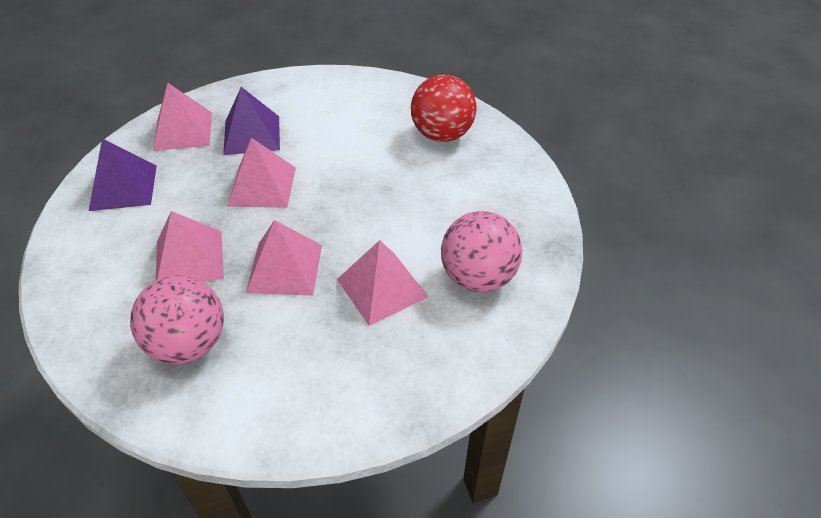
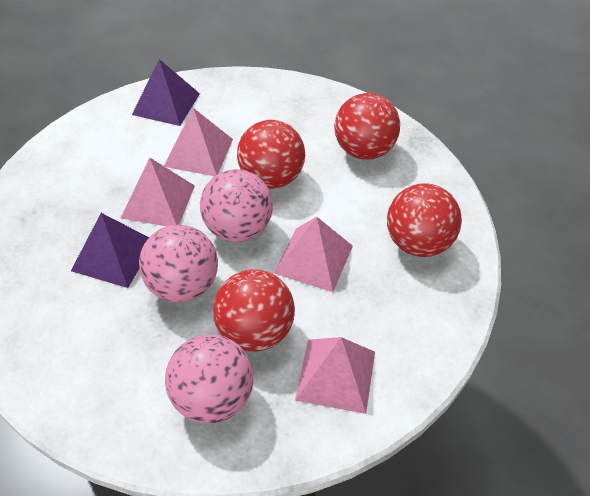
pink ball: 2 -> 3
pink pyramid: 5 -> 4
red ball: 1 -> 4

